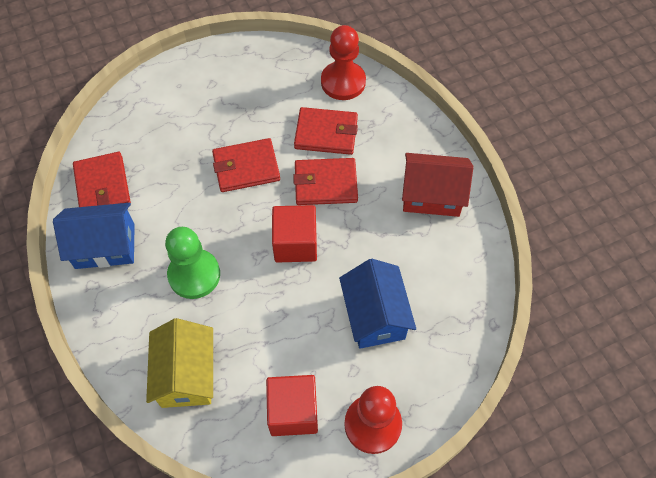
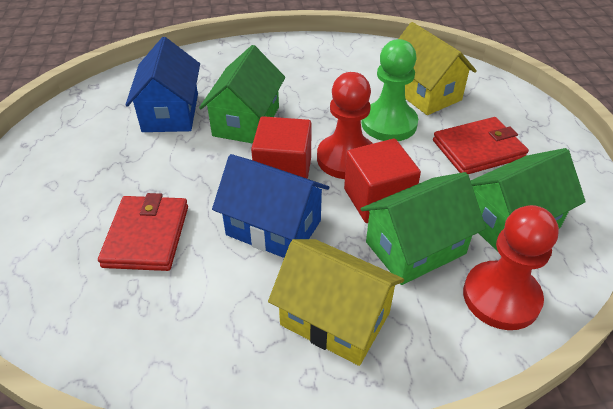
green house: 0 -> 3
red house: 1 -> 0
red wallet: 4 -> 2
yellow house: 1 -> 2

